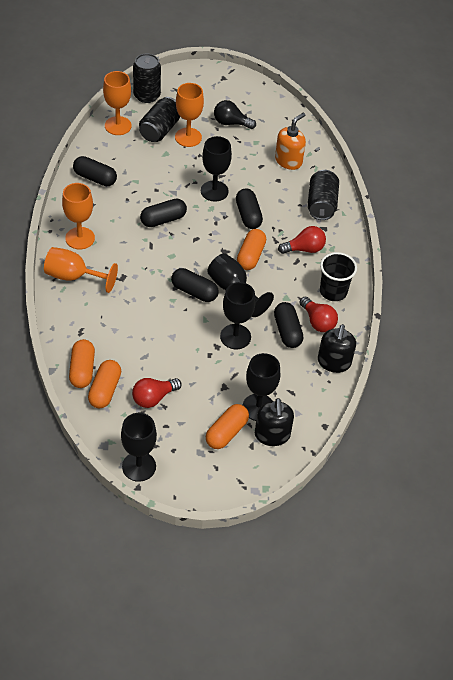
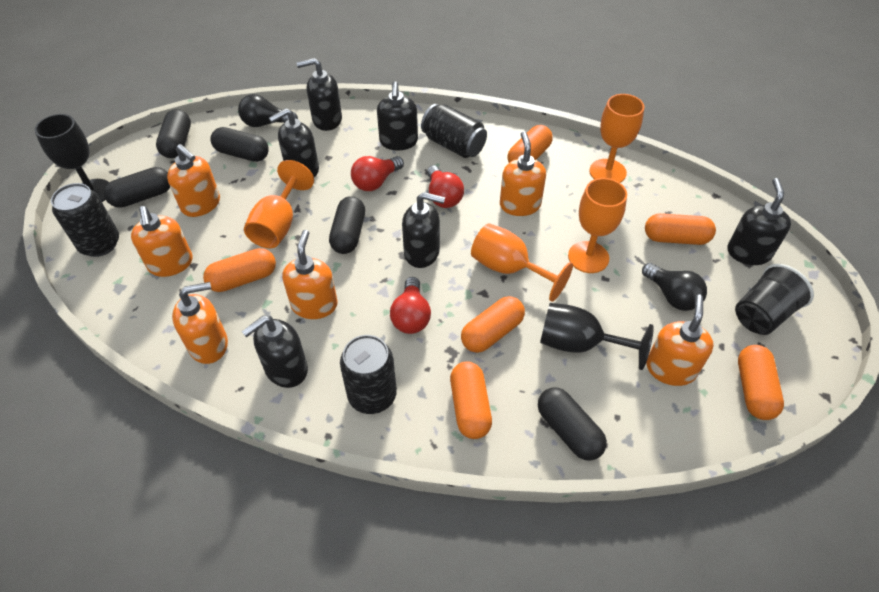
black goblet: 5 -> 2
black light bulb: 1 -> 2
black soap dispenser: 2 -> 6
orange capsule: 4 -> 6
orange soap dispenser: 1 -> 6

